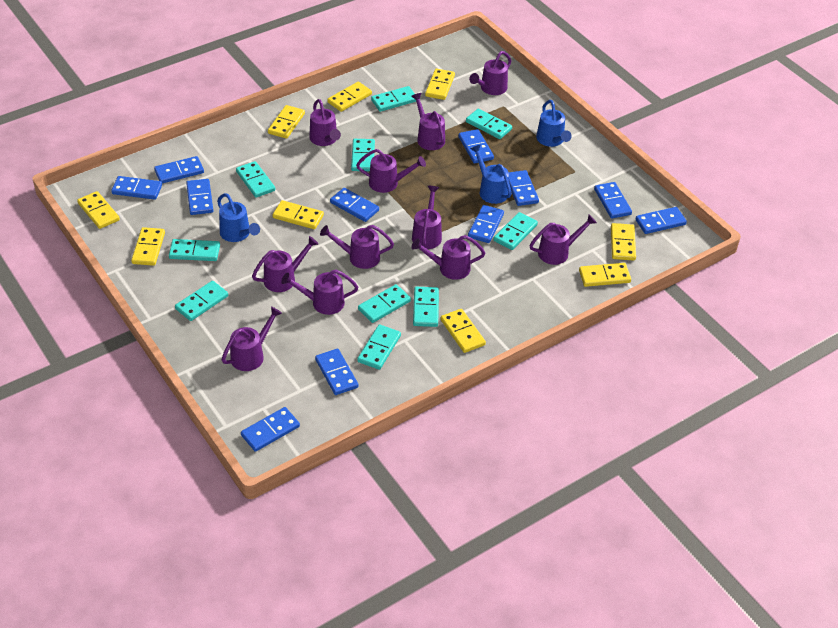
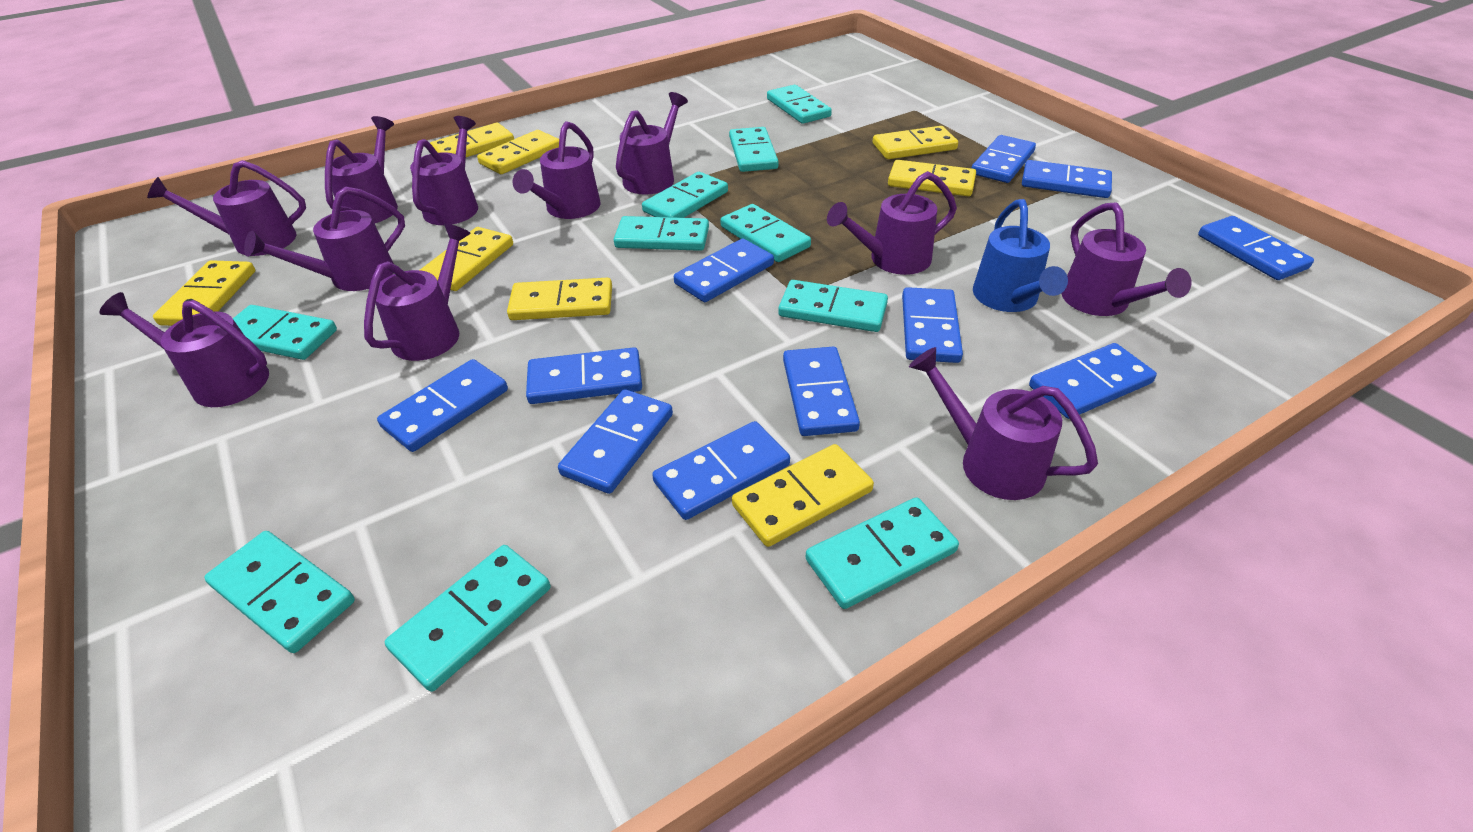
blue watering can: 3 -> 1
yellow domino: 9 -> 8

